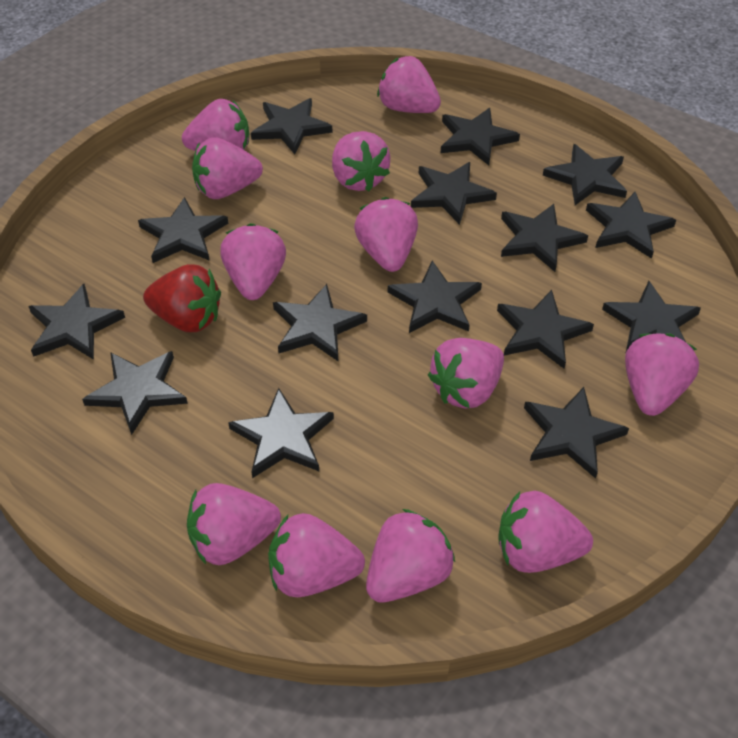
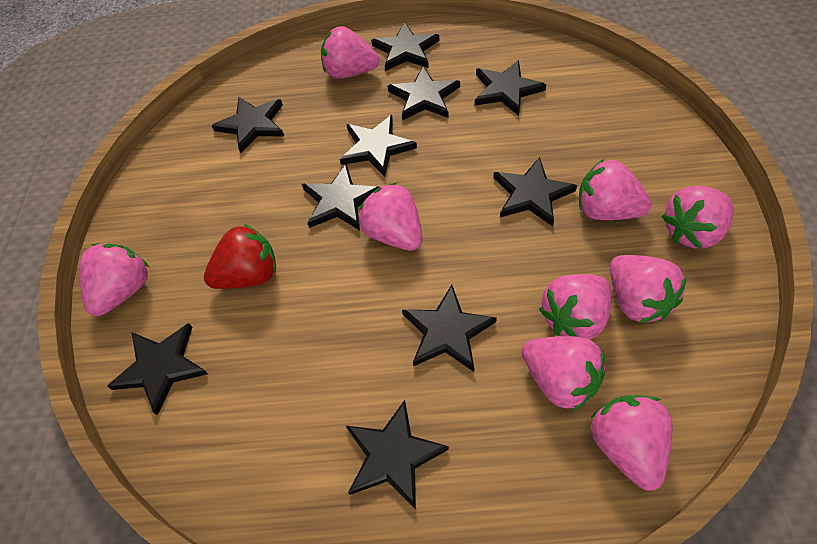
black star: 15 -> 10
pink strawberry: 12 -> 9

